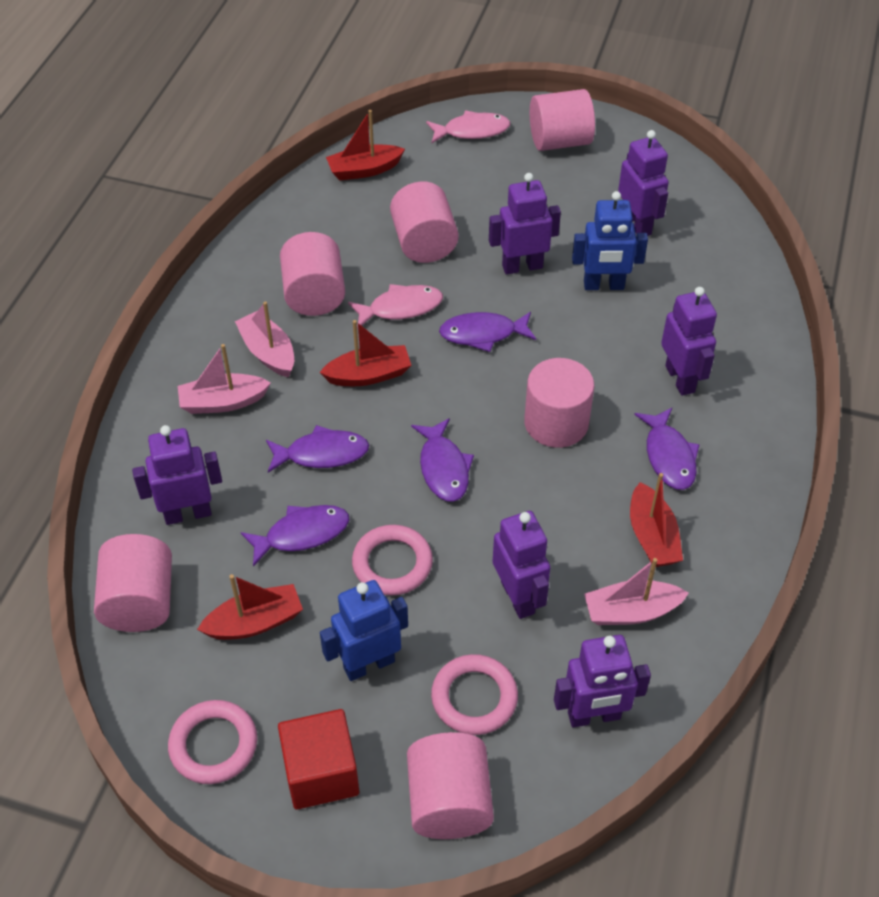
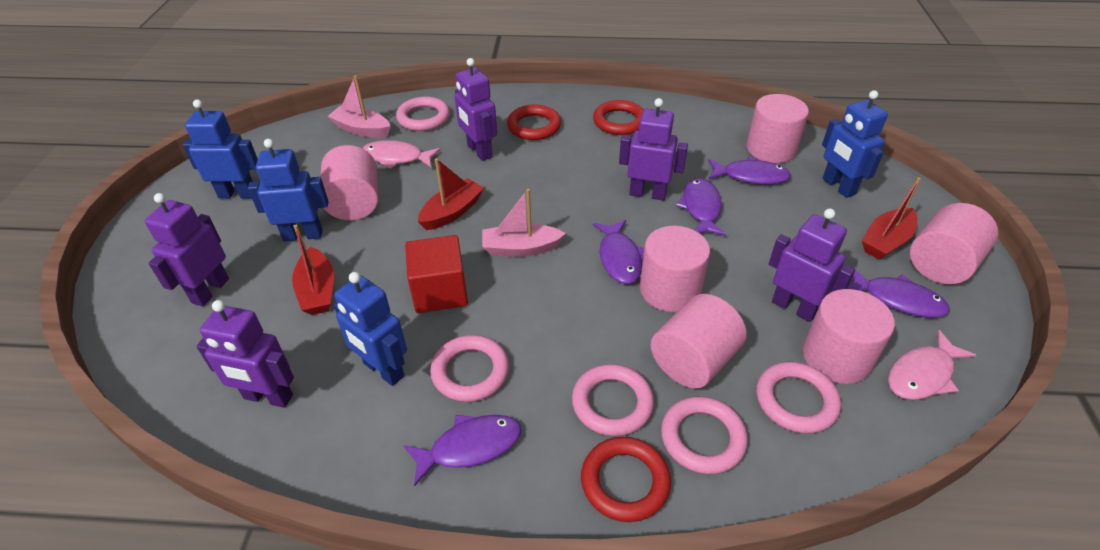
blue robot: 2 -> 4
pink boat: 3 -> 2
pink ring: 3 -> 5
purple robot: 6 -> 5
red boat: 4 -> 3
red ring: 0 -> 3

